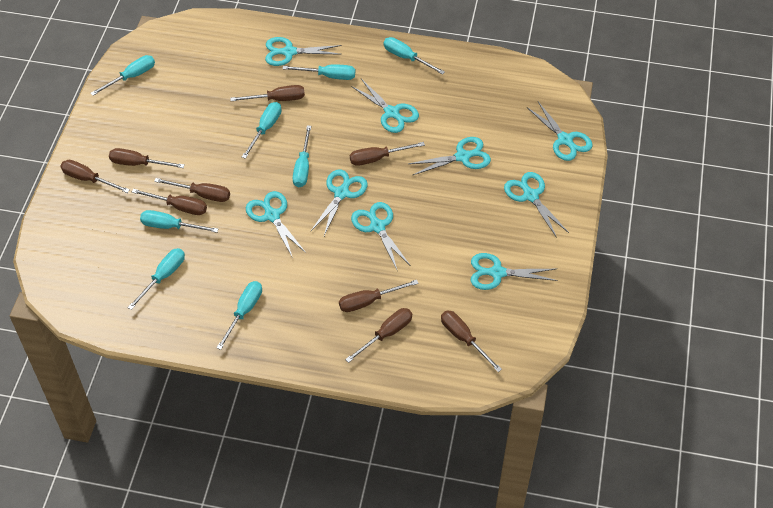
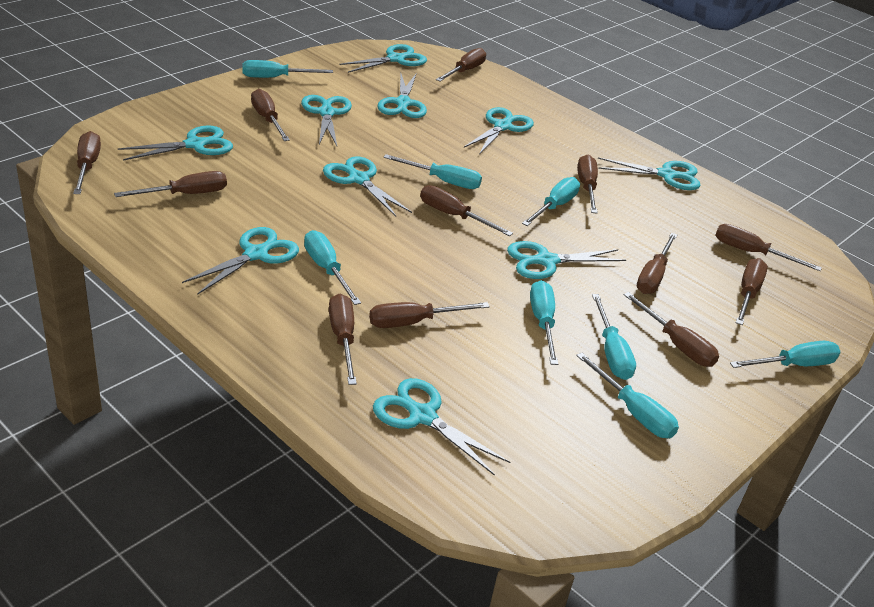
brown screwdriver: 9 -> 12
turquoise scissors: 9 -> 10

